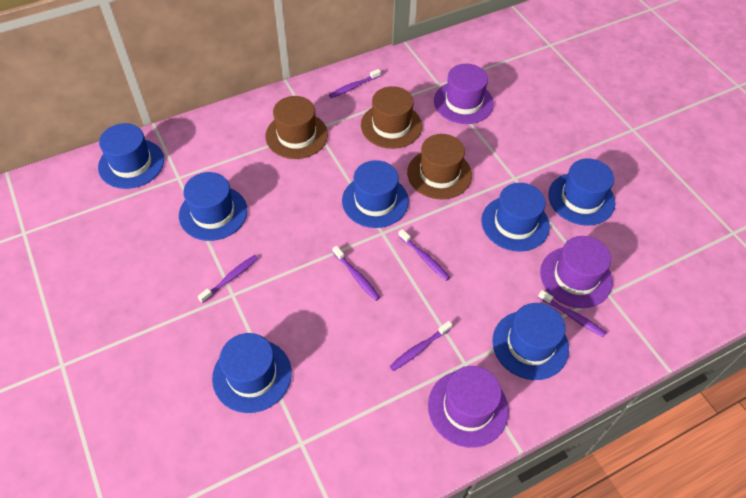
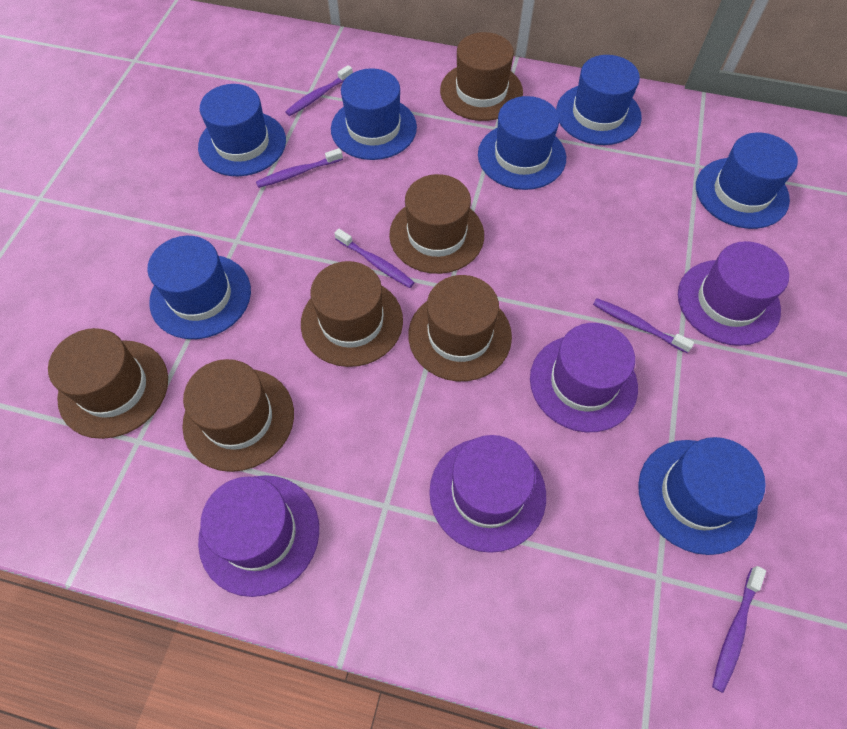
brown hat: 3 -> 6
purple hat: 3 -> 4
purple toothbrush: 6 -> 5

